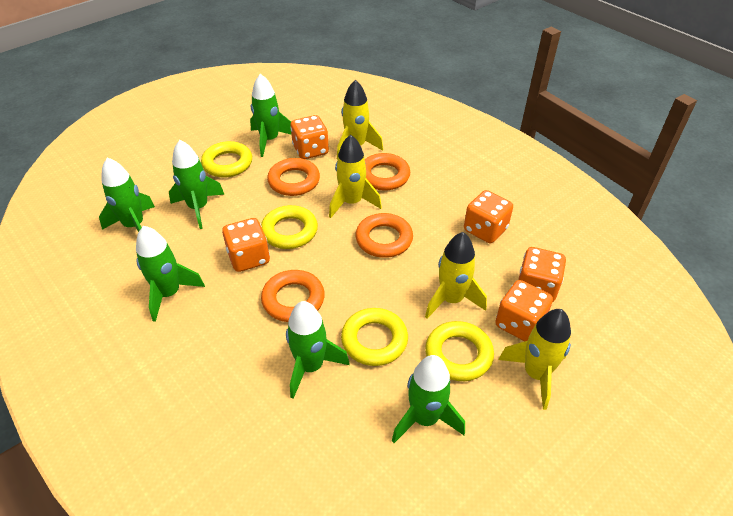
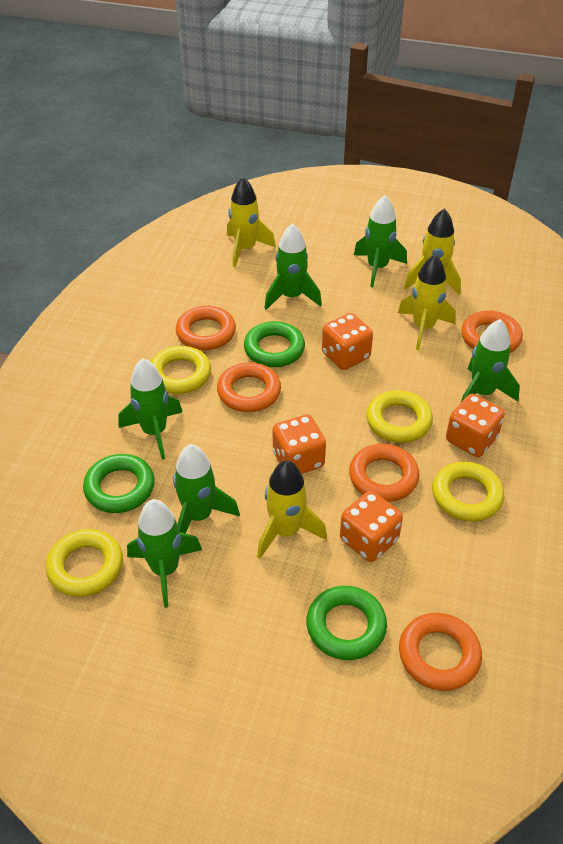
green ring: 0 -> 3
orange dice: 5 -> 4
orange ring: 4 -> 5

